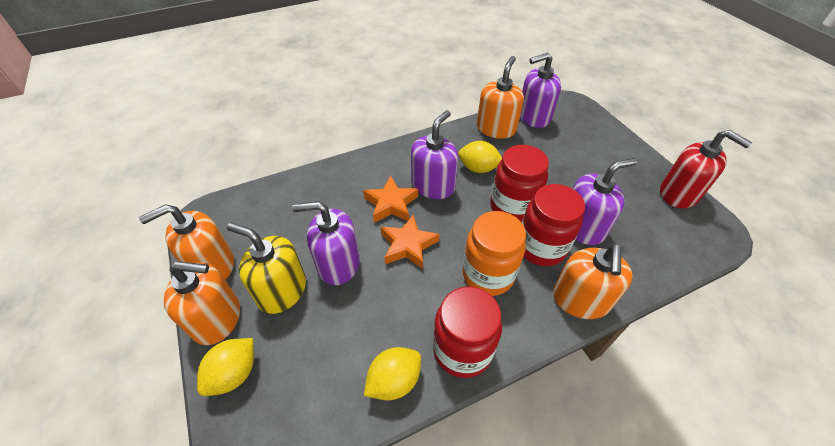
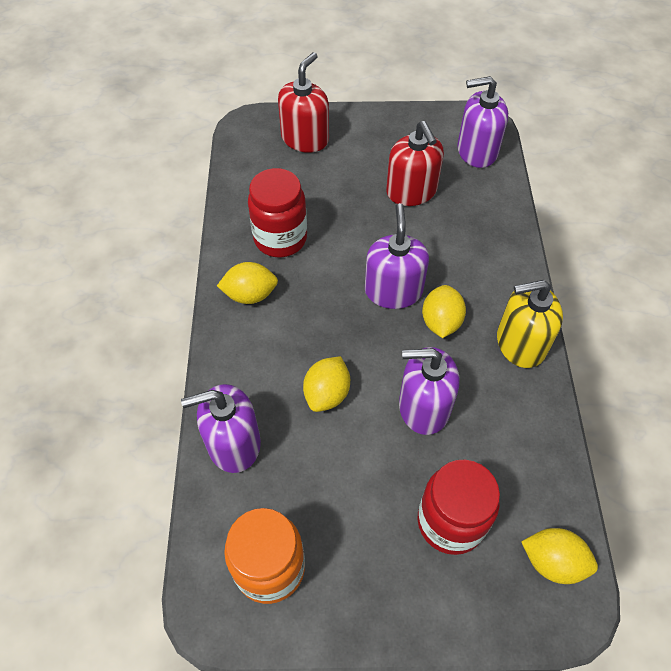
orange soap dispenser: 4 -> 0
orange star: 2 -> 0
red jar: 3 -> 2
red soap dispenser: 1 -> 2
yellow lemon: 3 -> 4

